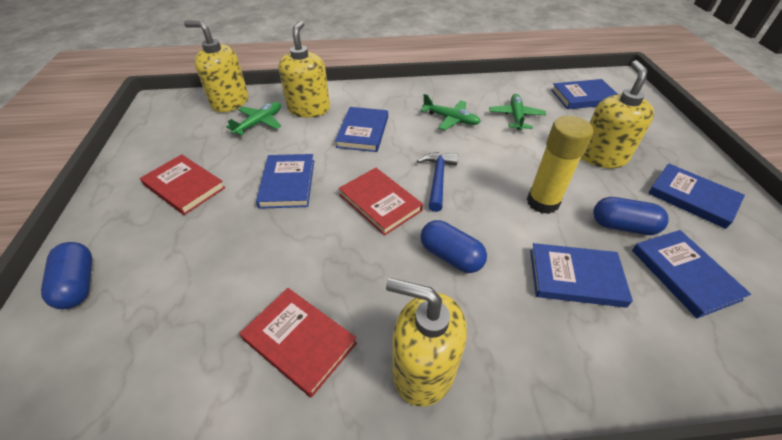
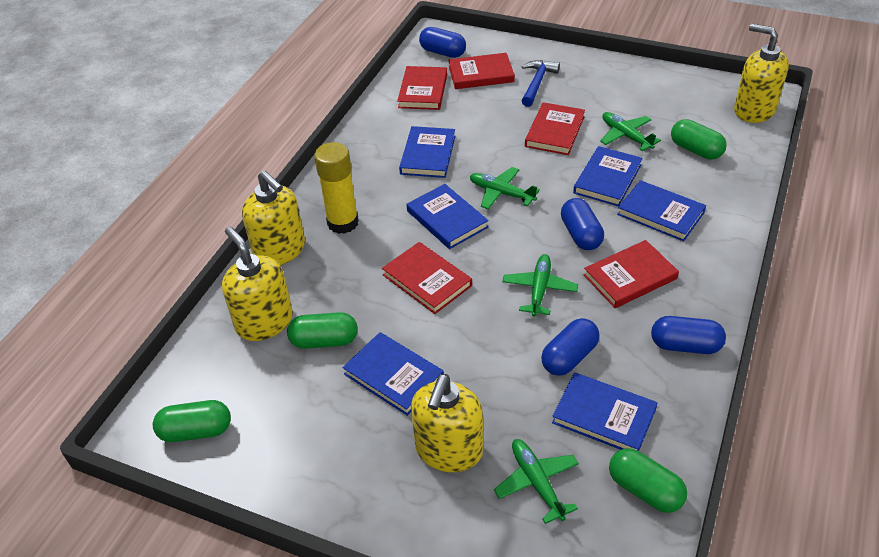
blue capsule: 3 -> 4
green capsule: 0 -> 4
green plane: 3 -> 4
red book: 3 -> 5

